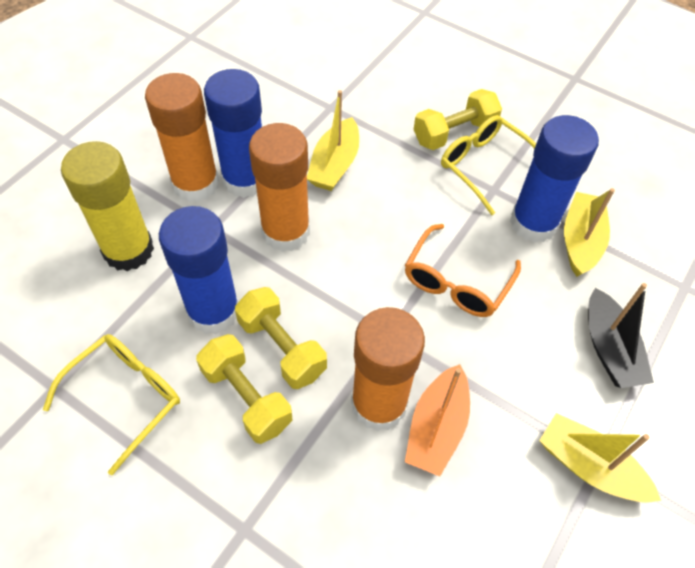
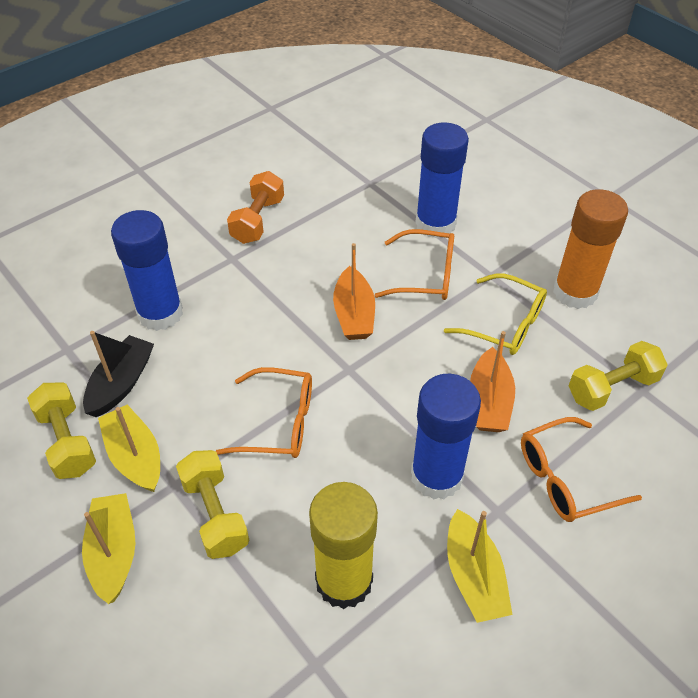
orange boat: 1 -> 2
orange dumbbell: 0 -> 1
orange glasses: 1 -> 3
orange glue stick: 3 -> 1
yellow glasses: 2 -> 1

